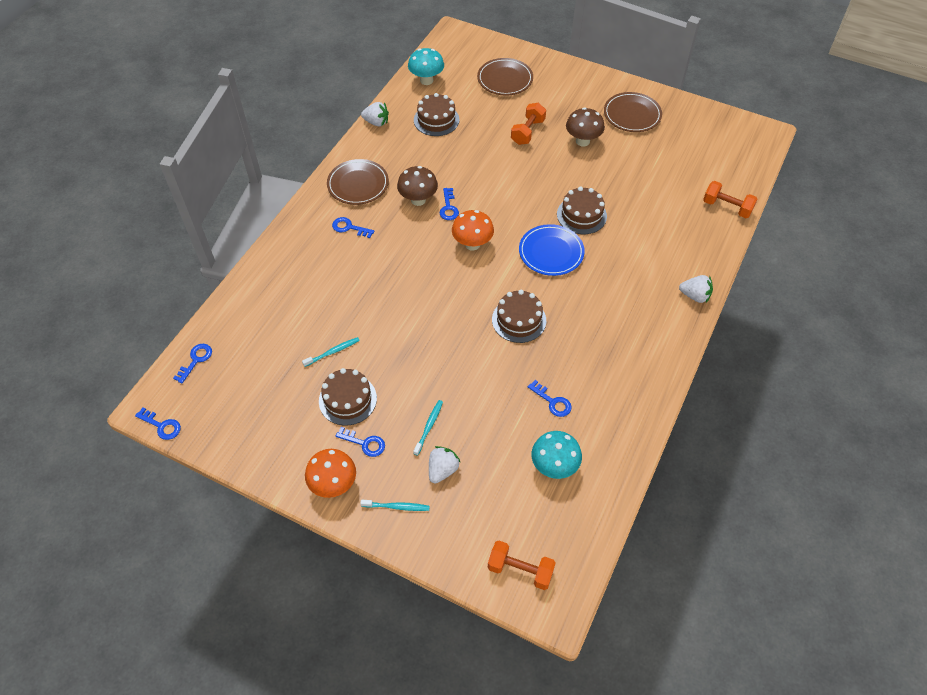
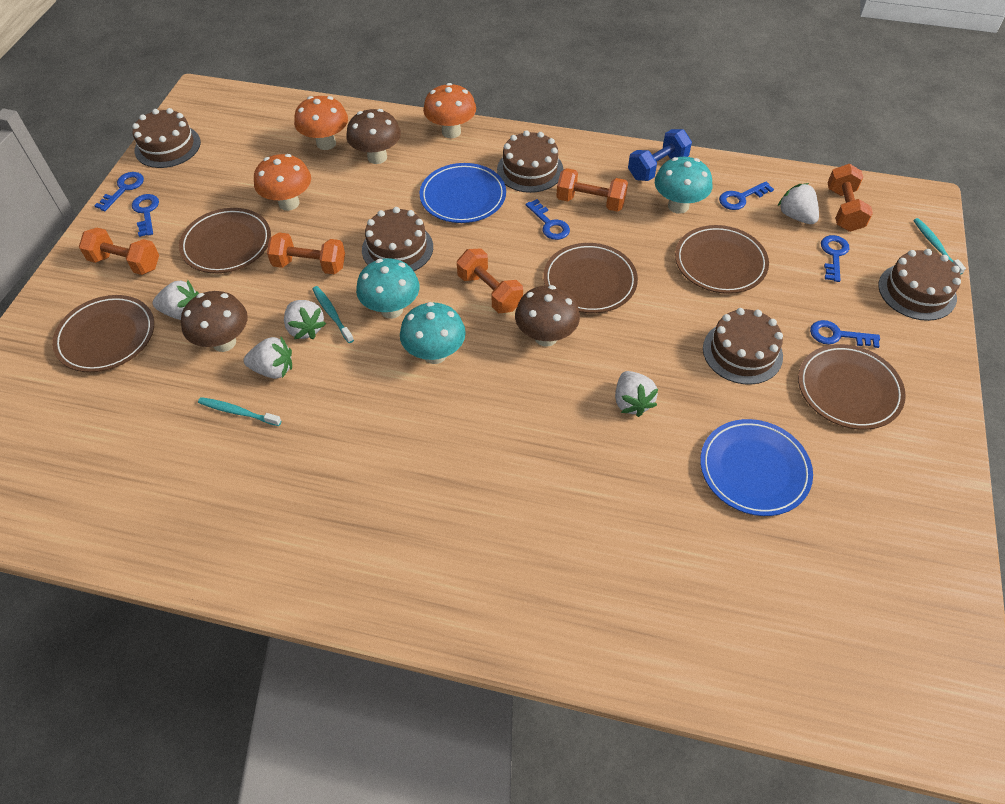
blue dumbbell: 0 -> 1
blue plate: 1 -> 2
brown cake: 4 -> 5
brown mushroom: 2 -> 3
brown plate: 3 -> 5
orange dumbbell: 3 -> 5
orange mushroom: 2 -> 3
turquoise mushroom: 2 -> 3
white strawberry: 3 -> 5

